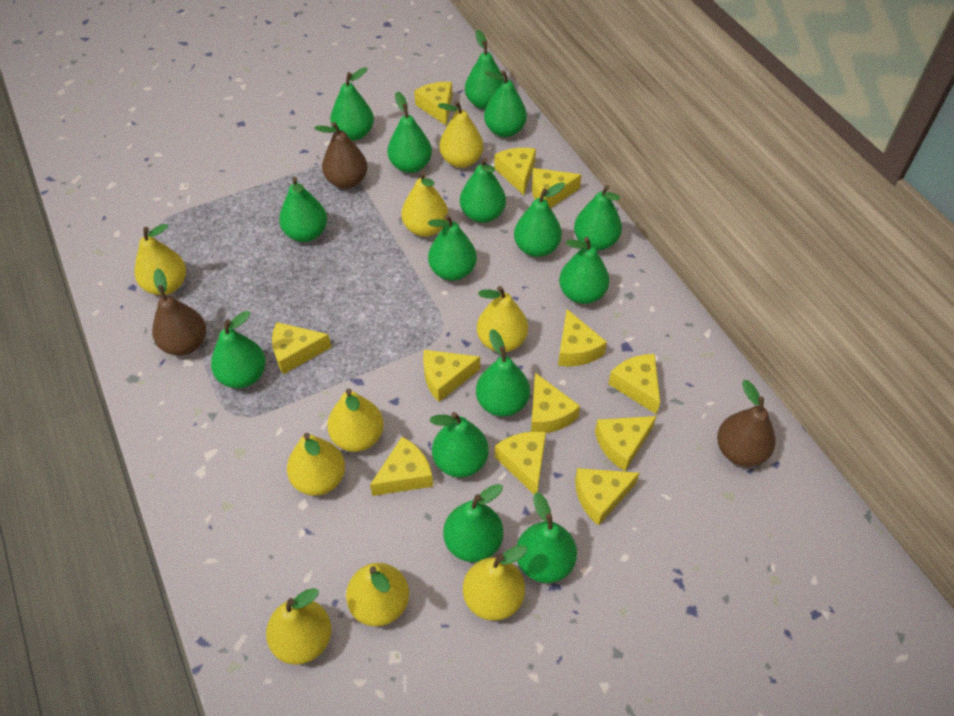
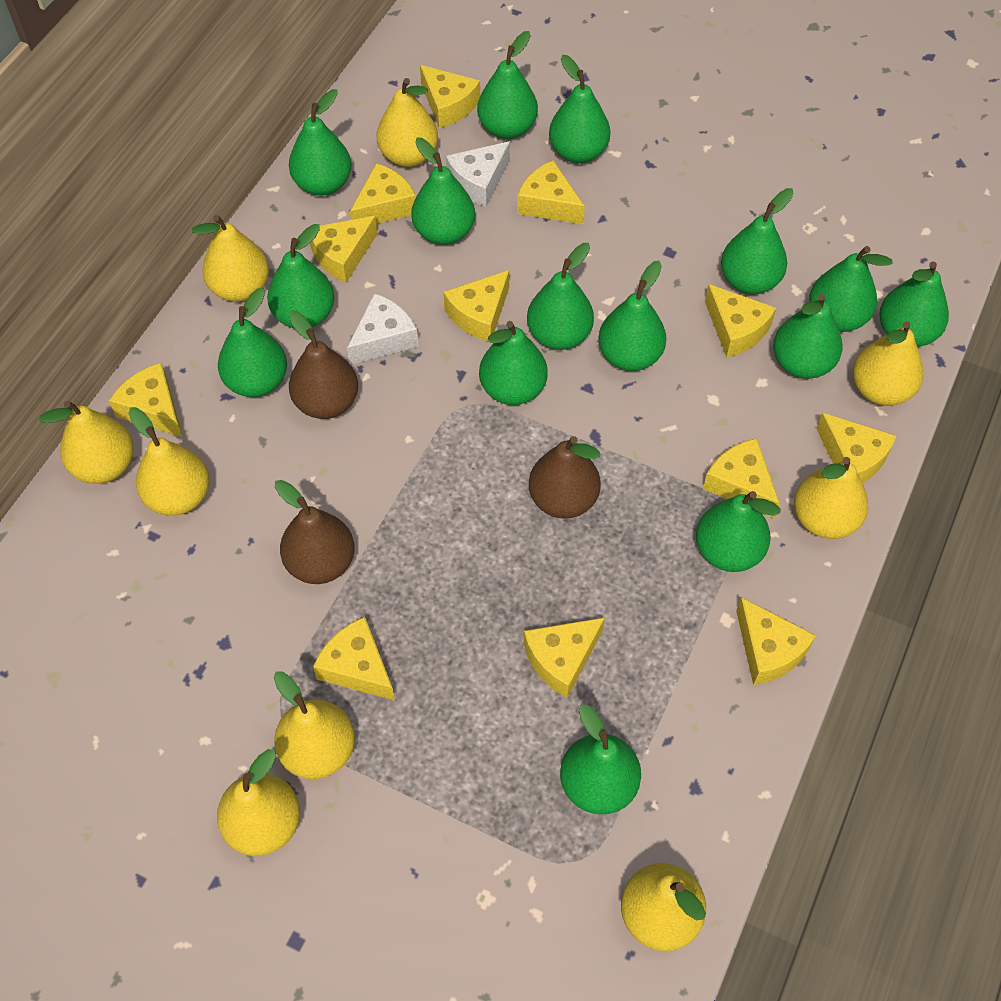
white cheese: 0 -> 2

